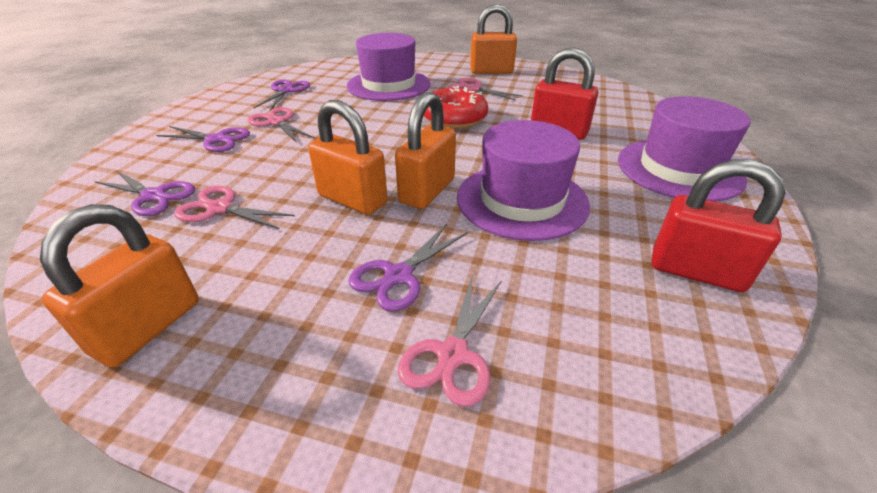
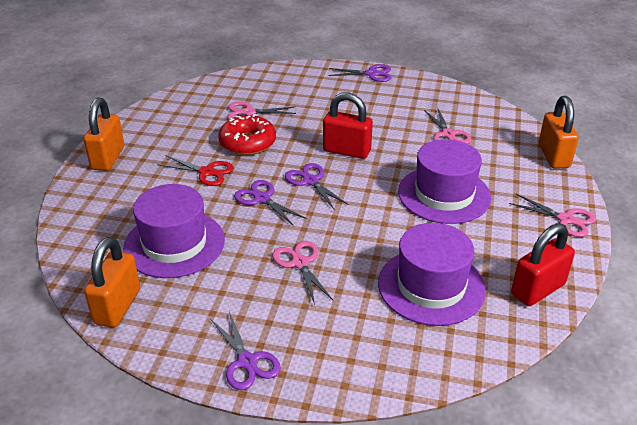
orange padlock: 4 -> 3
red scissors: 0 -> 1

